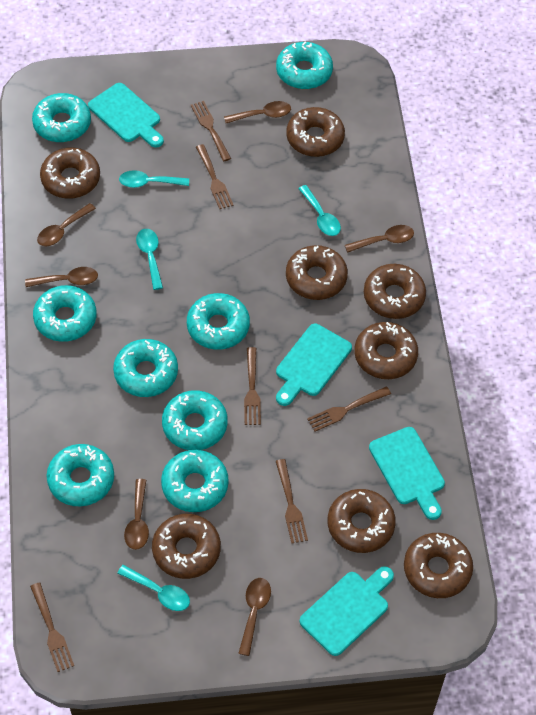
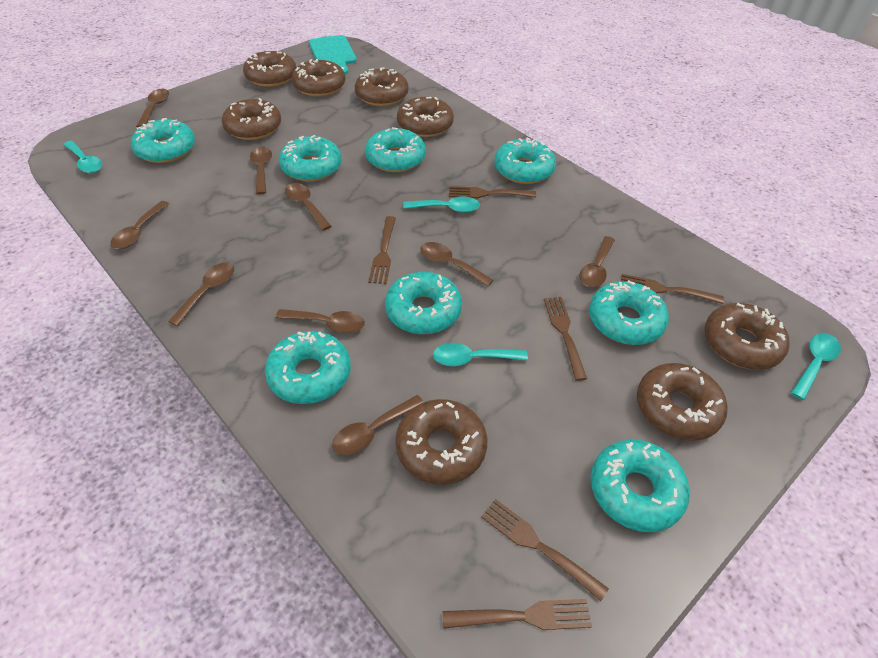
brown spoon: 6 -> 9
turquoise cutting board: 4 -> 1

